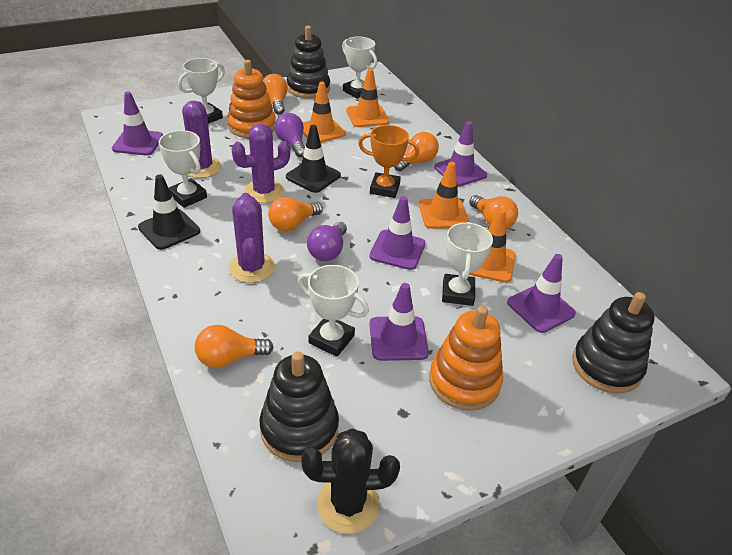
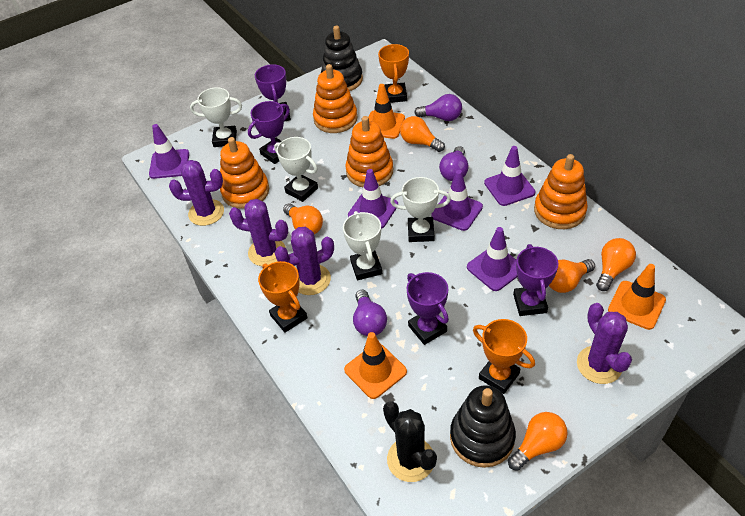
black stacking toy: 3 -> 2
black traffic cone: 2 -> 0
orange stacking toy: 2 -> 4
orange traffic cone: 4 -> 3
orange trophy: 1 -> 3
purple cactus: 3 -> 4
purple light bulb: 2 -> 3
purple trophy: 0 -> 4
white trophy: 5 -> 4

